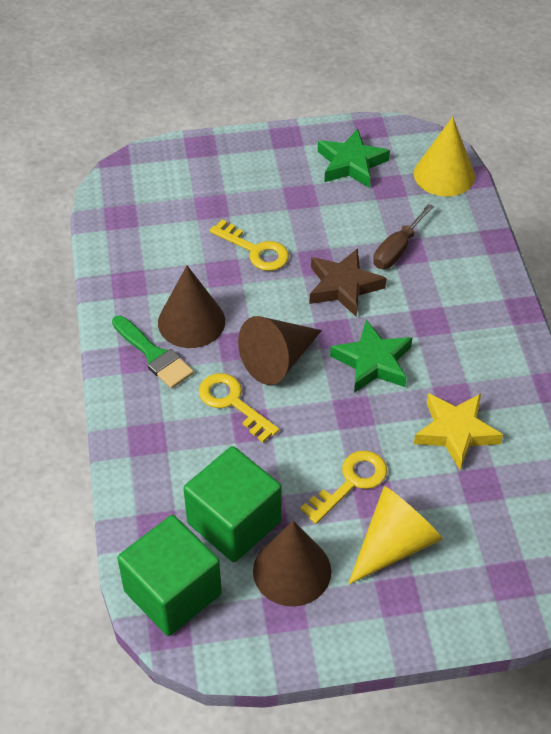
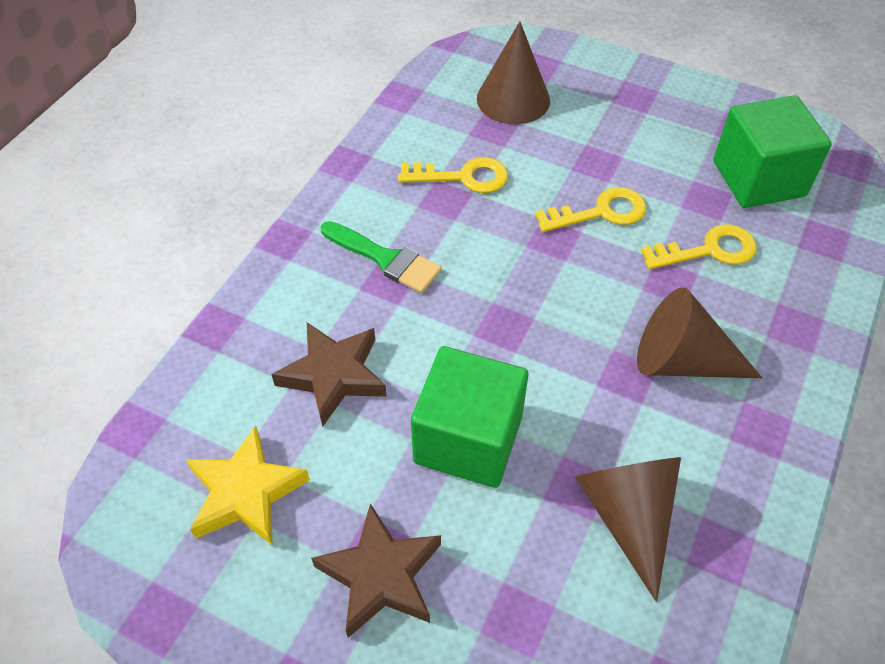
brown screwdriver: 1 -> 0
brown star: 1 -> 2
green star: 2 -> 0
yellow cone: 2 -> 0

